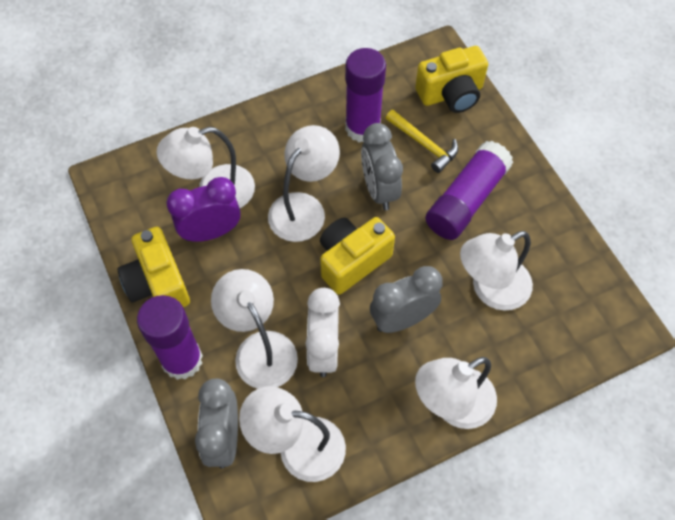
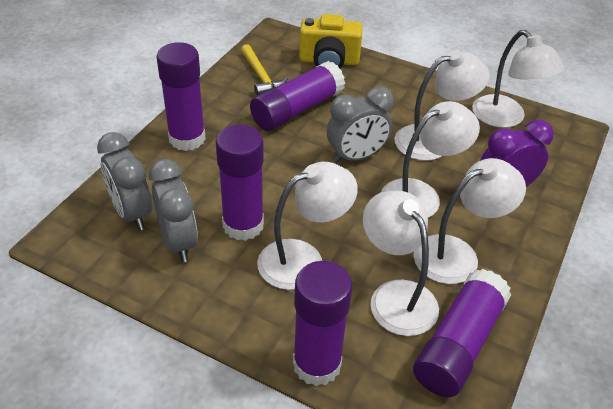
purple glue stick: 3 -> 5
white clock: 1 -> 0
yellow camera: 3 -> 1

